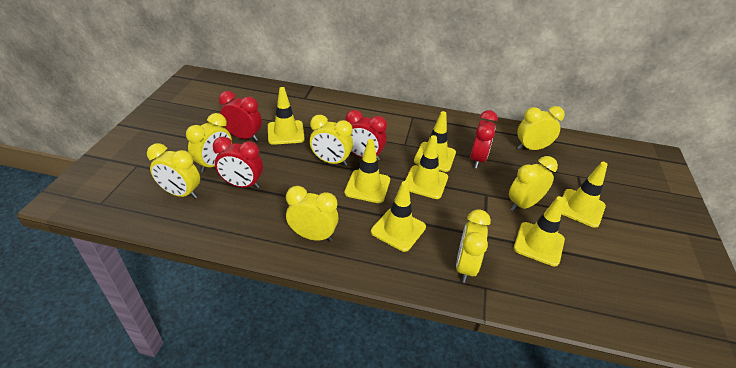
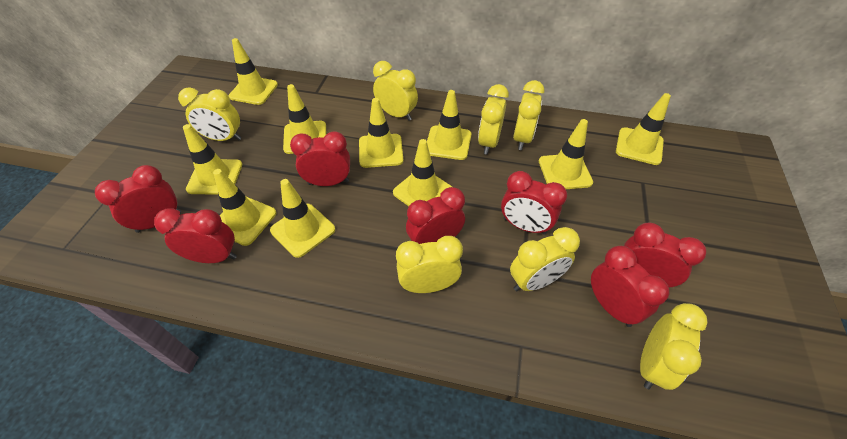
red clock: 4 -> 7
yellow traffic cone: 7 -> 10

